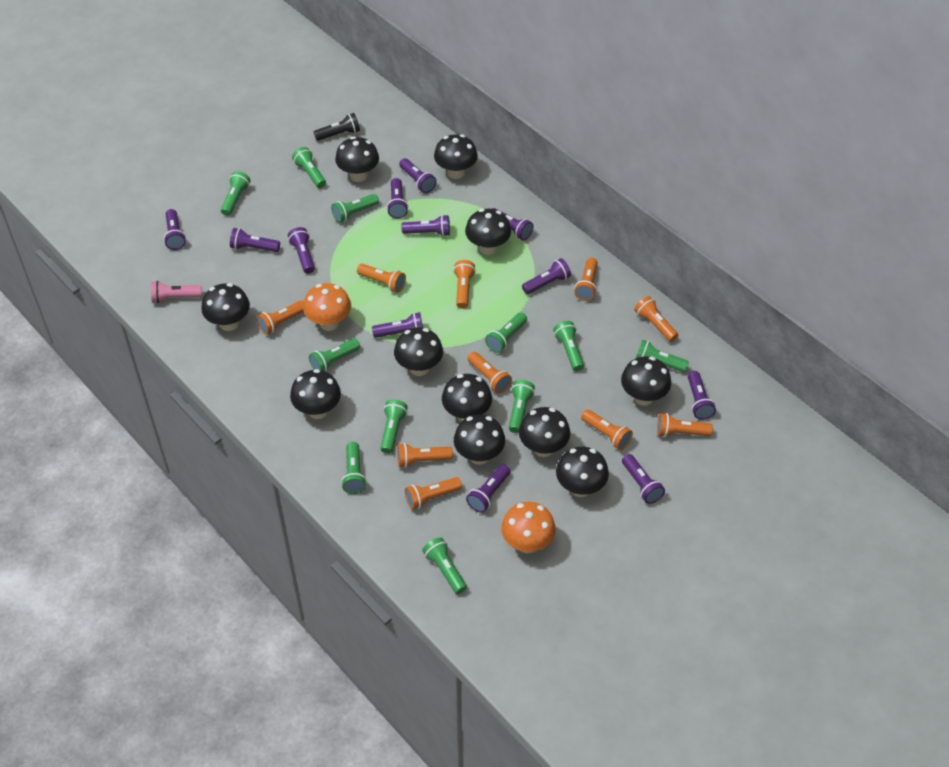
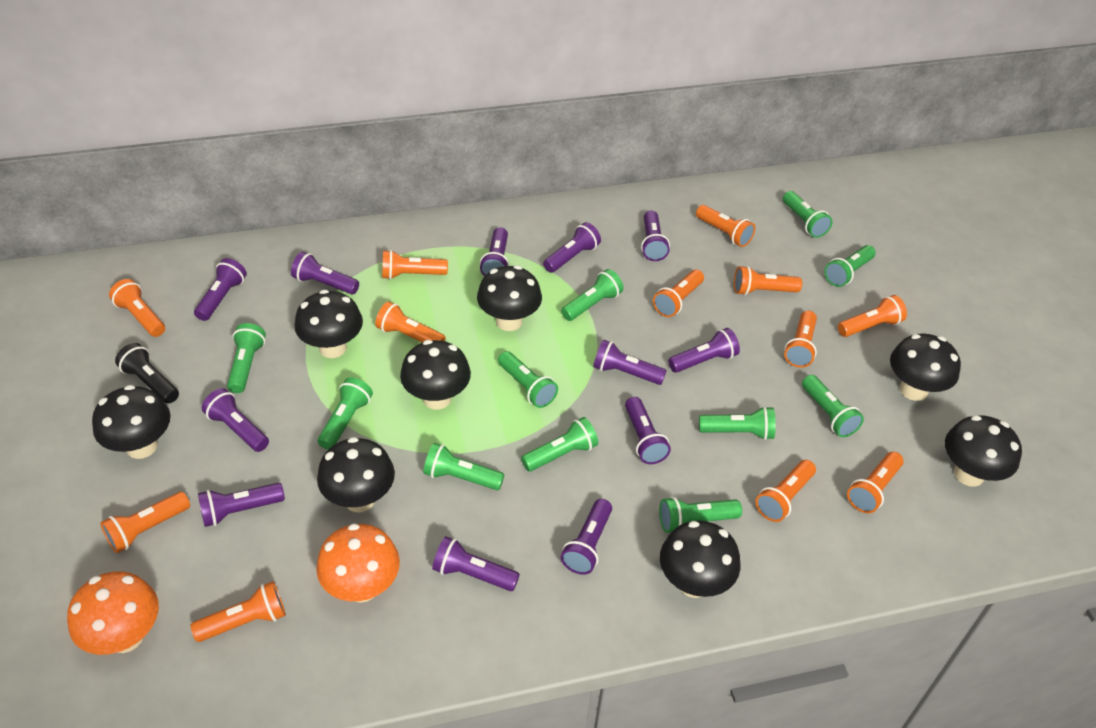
black mushroom: 11 -> 8
orange flashlight: 10 -> 12
pink flashlight: 1 -> 0

